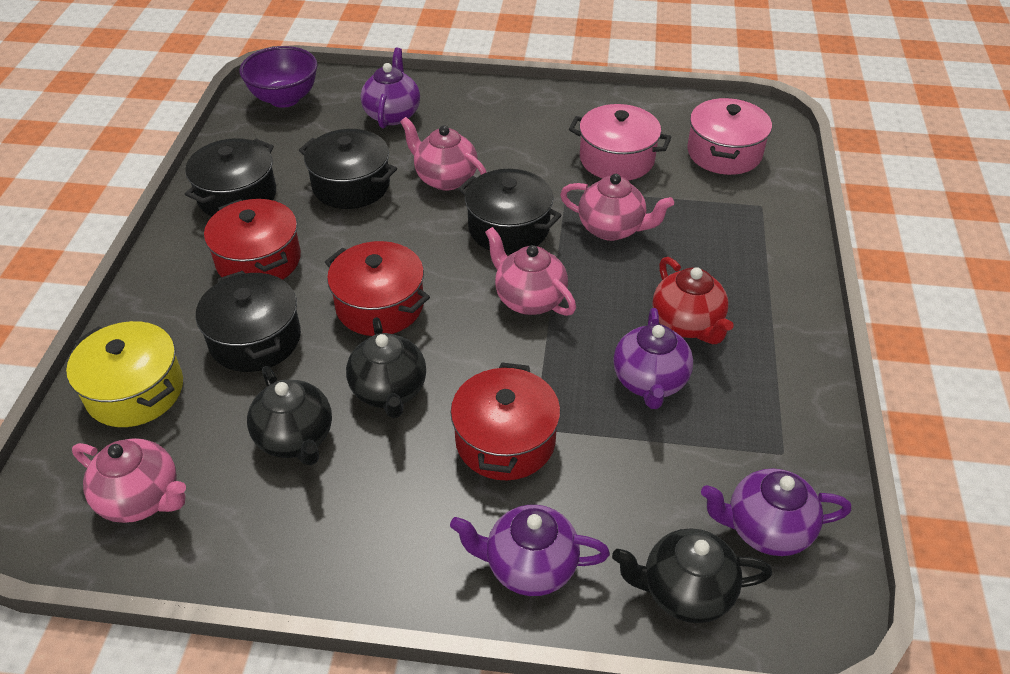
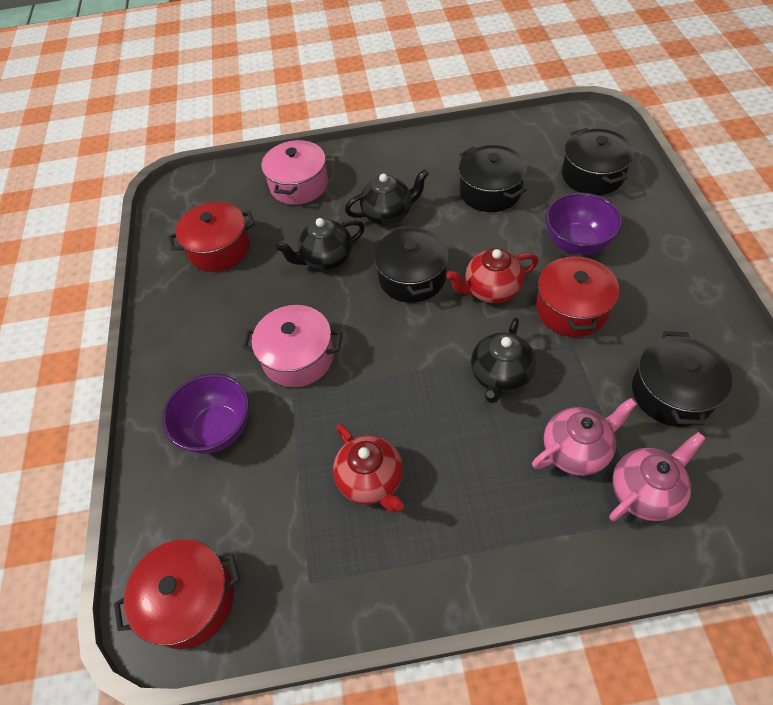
pink teapot: 4 -> 2
purple bowl: 1 -> 2
purple teapot: 4 -> 0
red teapot: 1 -> 2
yellow pot: 1 -> 0

